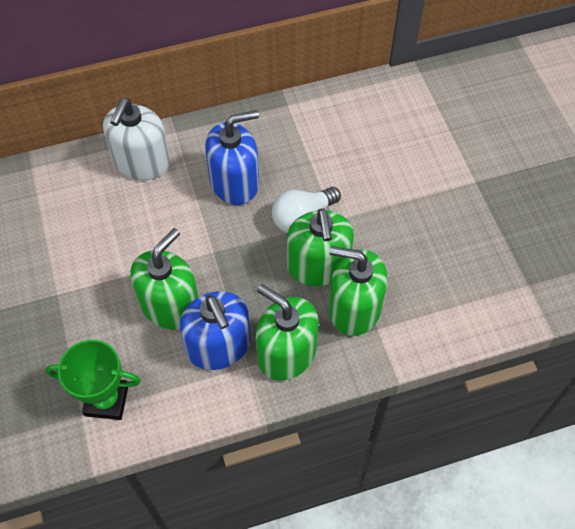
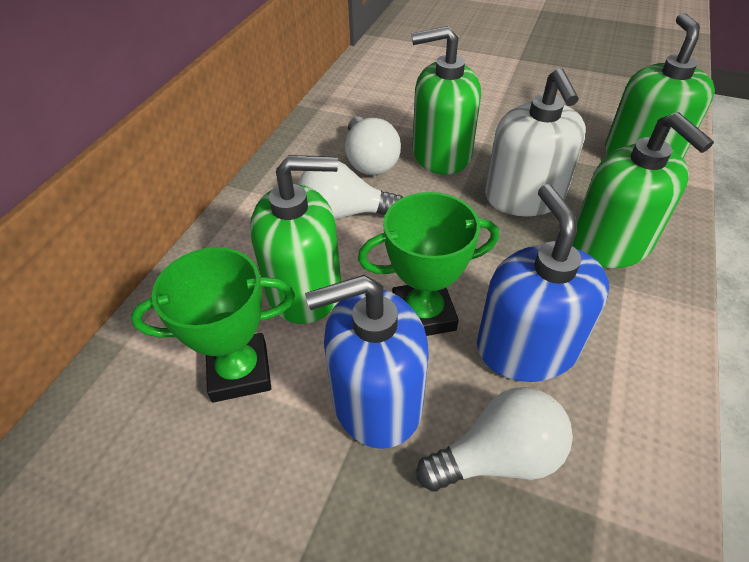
green trophy: 1 -> 2
white light bulb: 1 -> 3

